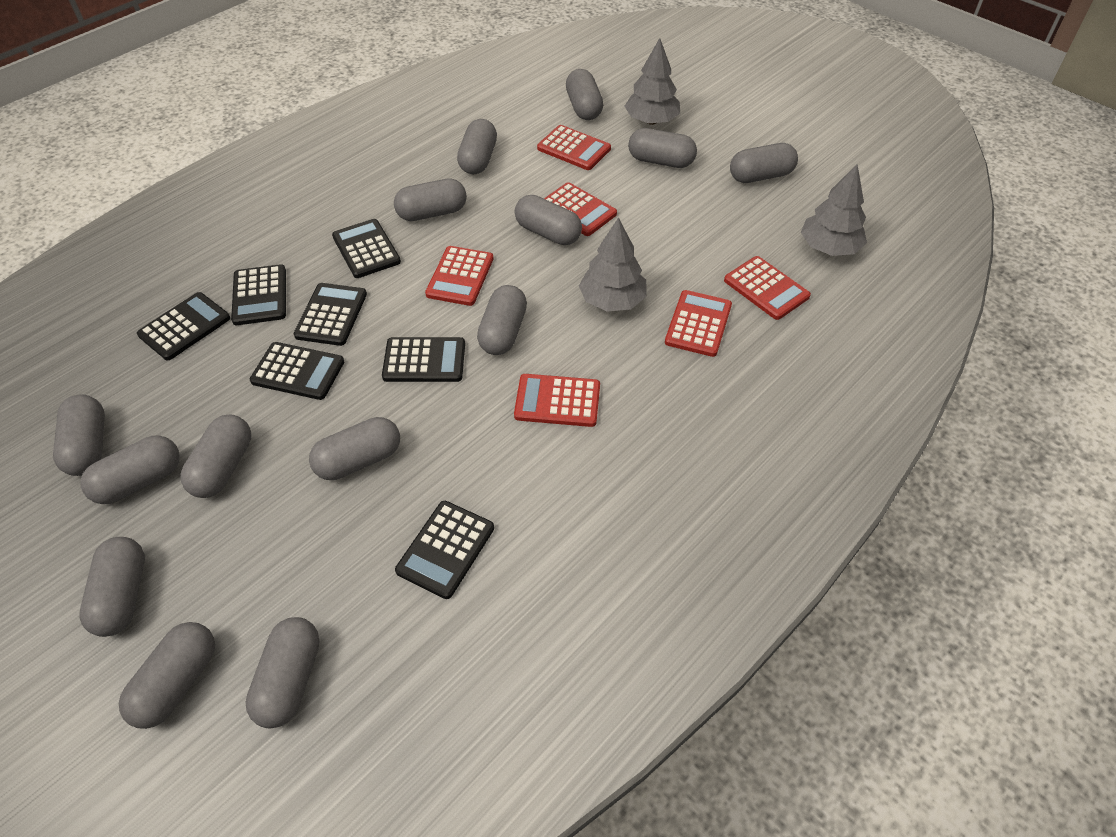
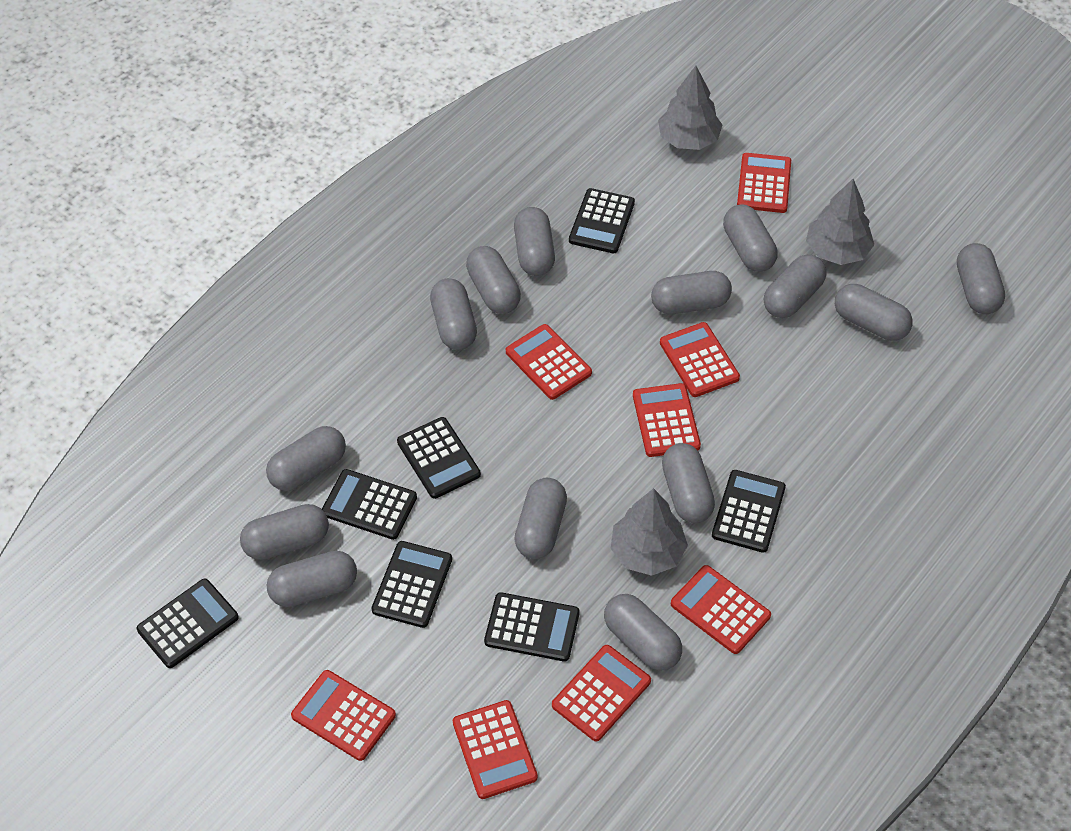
red calculator: 6 -> 8

